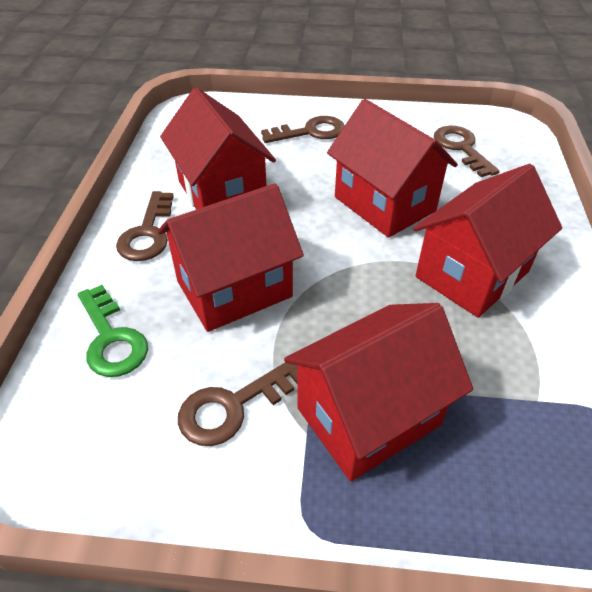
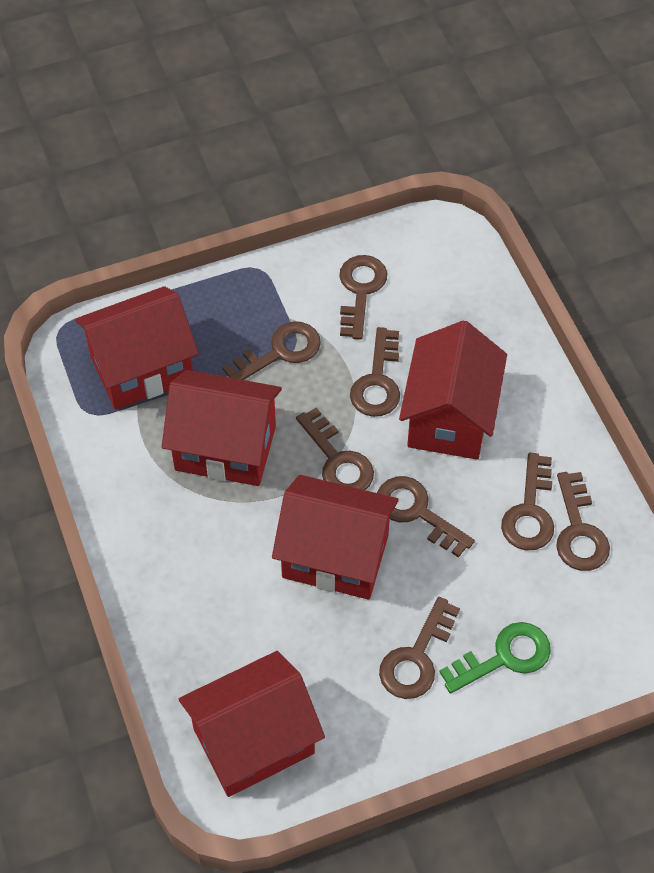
brown key: 4 -> 8

